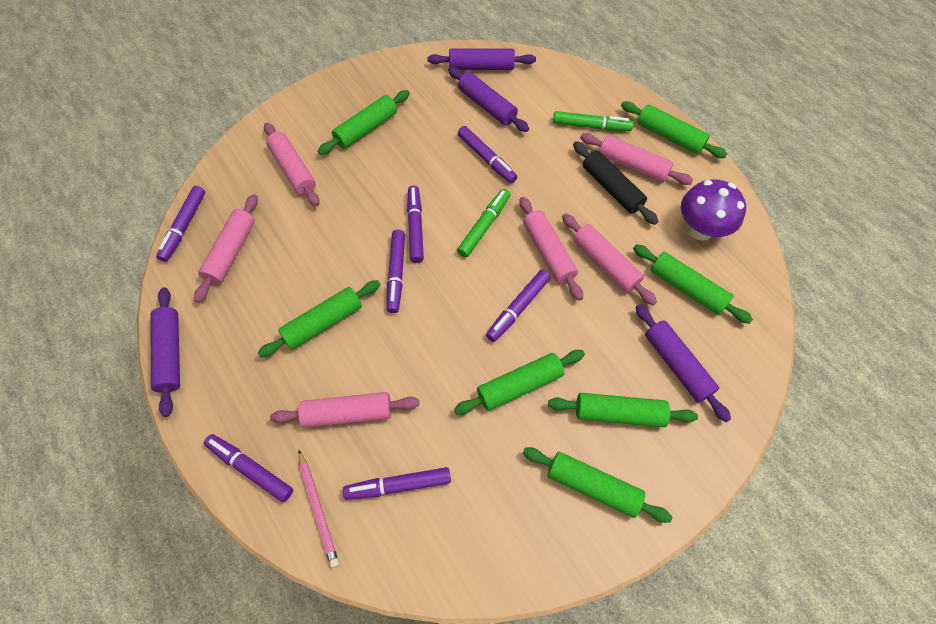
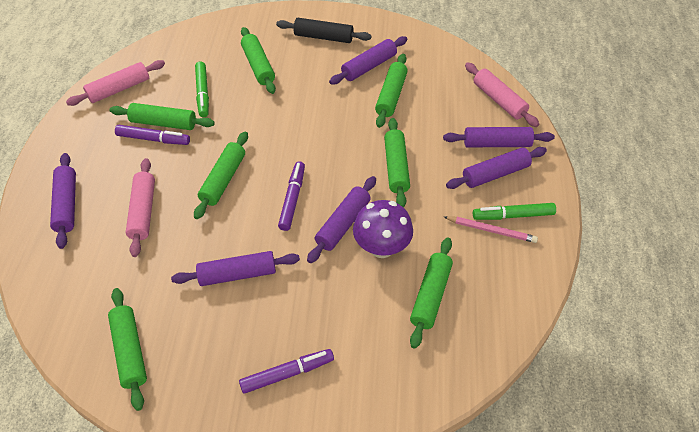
pink rolling pin: 6 -> 3
purple marker: 7 -> 3
purple rolling pin: 4 -> 6

